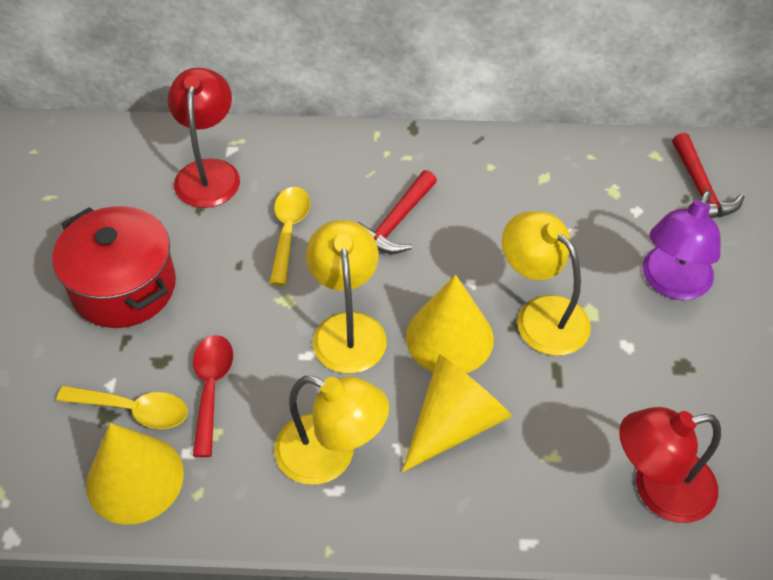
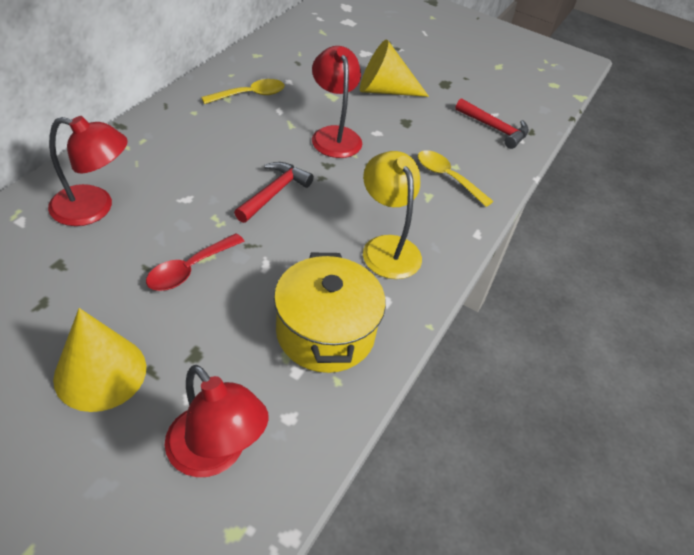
purple lamp: 1 -> 0
red lamp: 2 -> 3
red pot: 1 -> 0
yellow cone: 3 -> 2
yellow lamp: 3 -> 1
yellow pot: 0 -> 1

